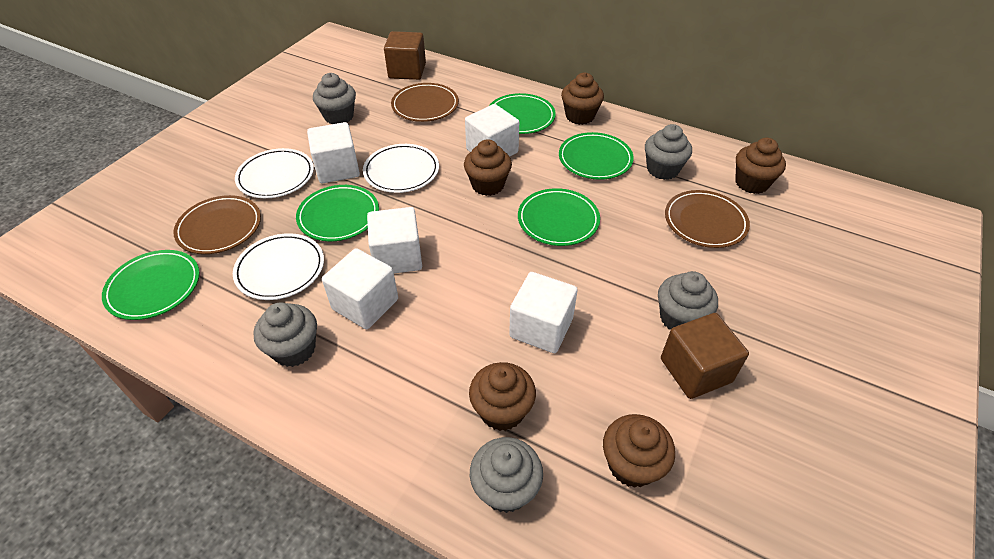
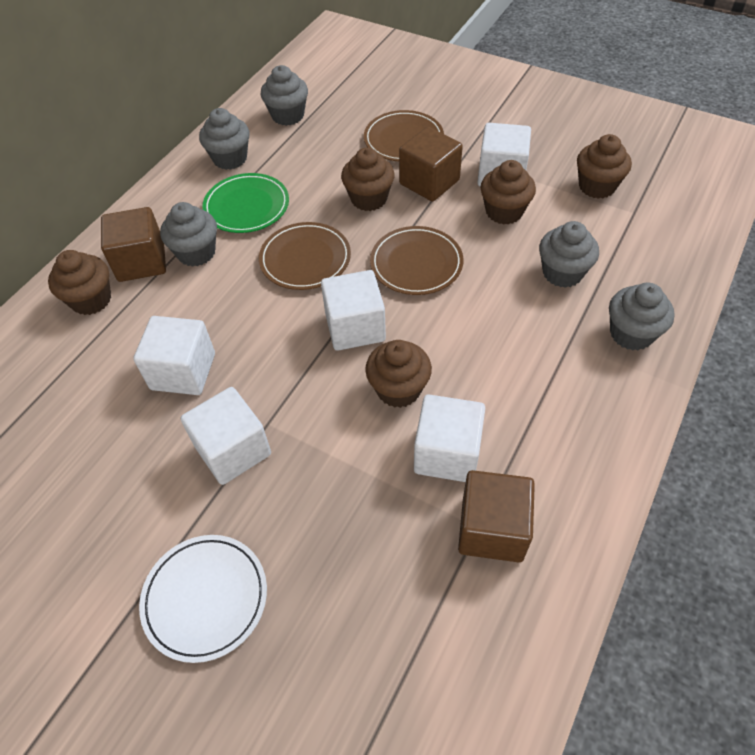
brown cube: 2 -> 3
green plate: 5 -> 1
white plate: 3 -> 1

